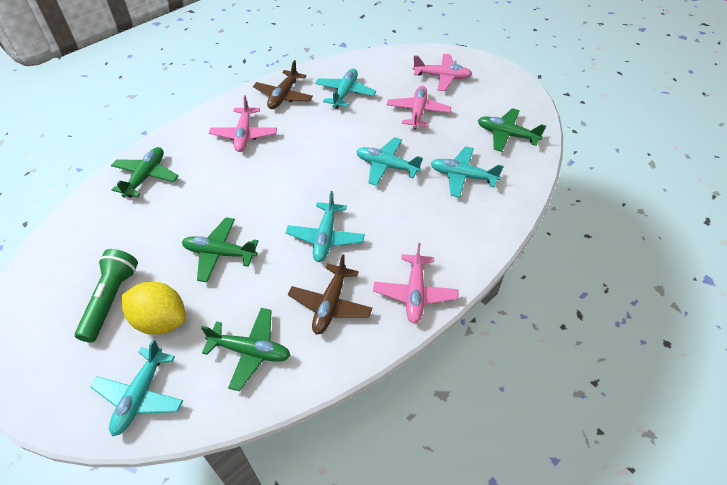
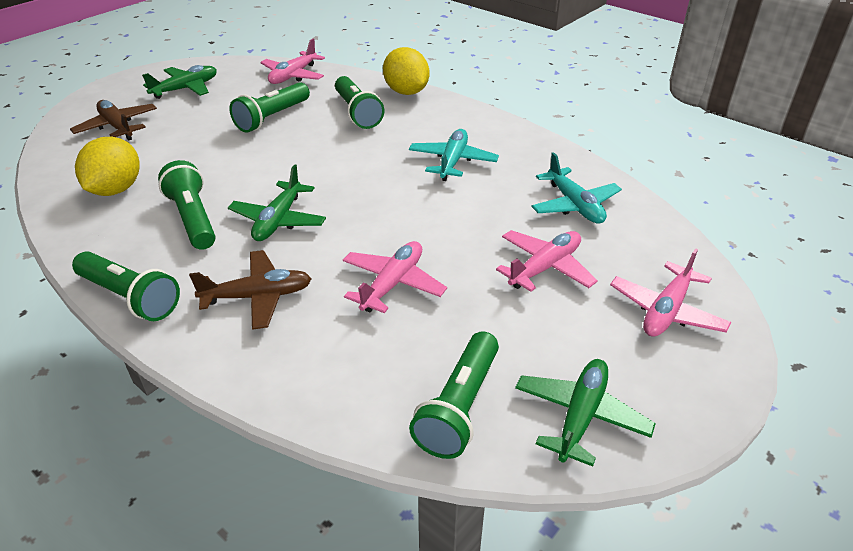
green flashlight: 1 -> 5
green plane: 4 -> 3
turquoise plane: 5 -> 2
yellow lemon: 1 -> 2

